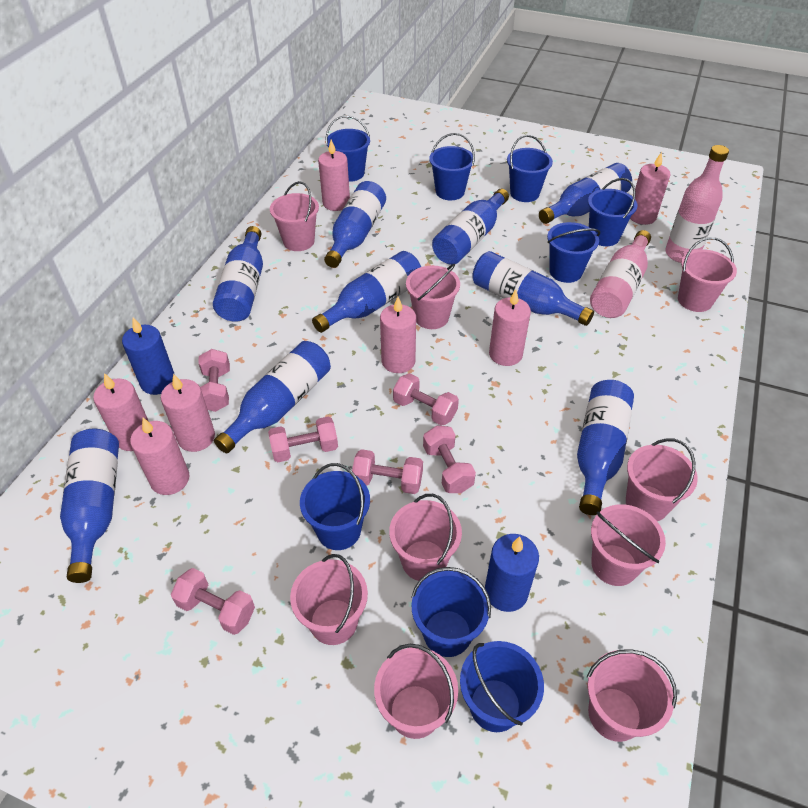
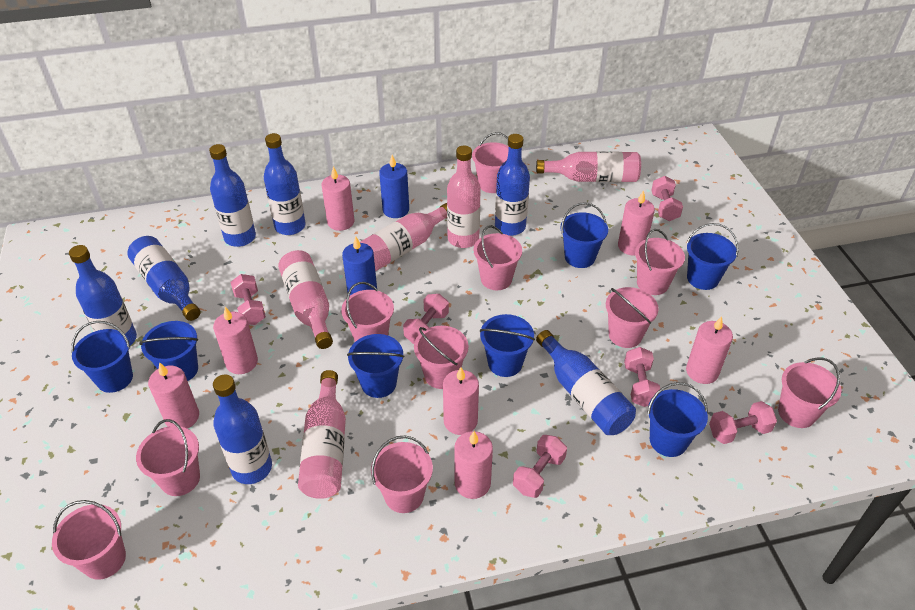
blue bottle: 9 -> 7
blue bucket: 8 -> 7
pink bottle: 2 -> 5
pink bucket: 9 -> 10

